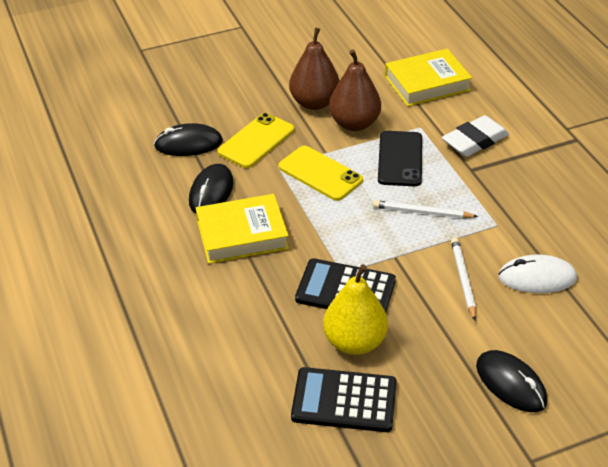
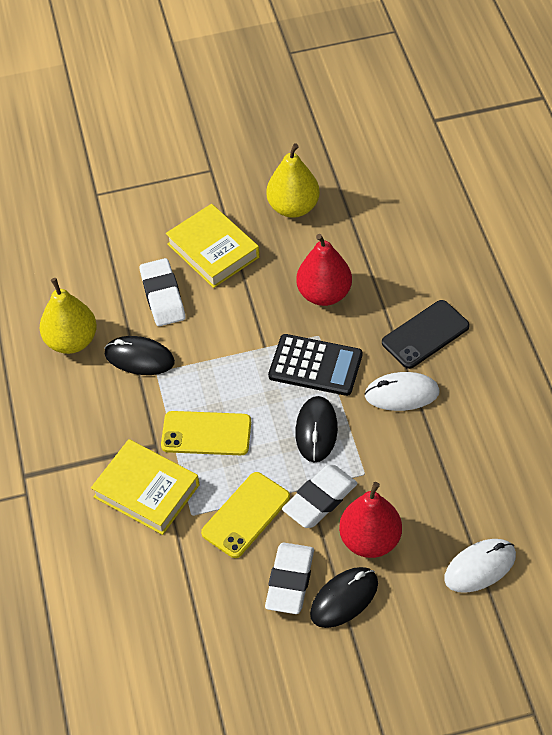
black calculator: 2 -> 1
brown pear: 2 -> 0
red pear: 0 -> 2
white eraser: 1 -> 3
white mouse: 1 -> 2
white pencil: 2 -> 0
yellow pear: 1 -> 2

